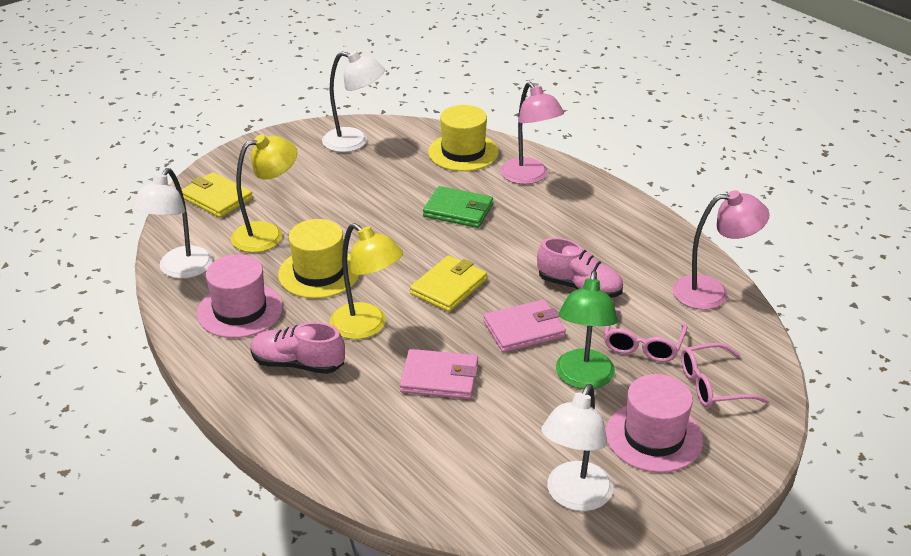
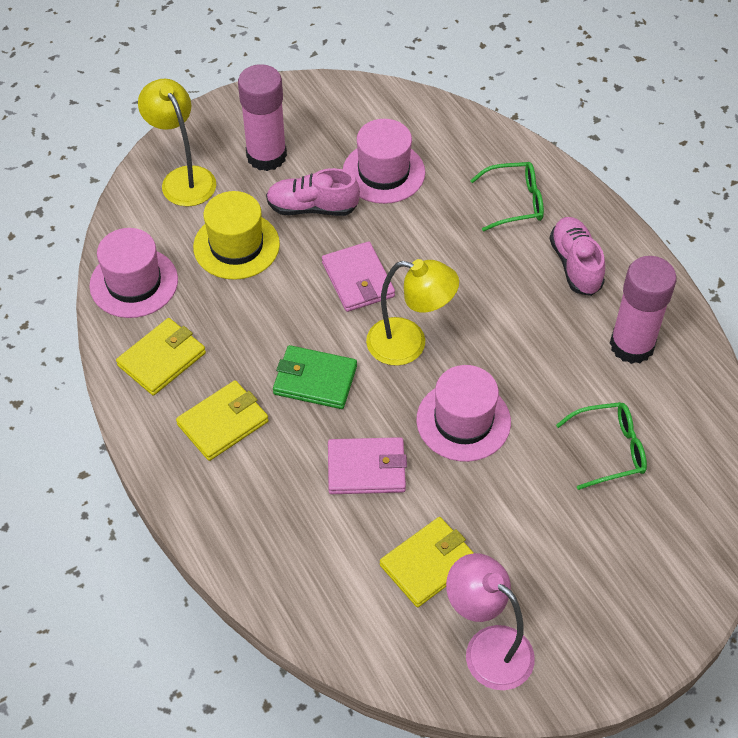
green glasses: 0 -> 2
green lamp: 1 -> 0
pink glasses: 2 -> 0
pink glue stick: 0 -> 2
pink hat: 2 -> 3
pink lamp: 2 -> 1
white lamp: 3 -> 0
yellow hat: 2 -> 1
yellow wallet: 2 -> 3

